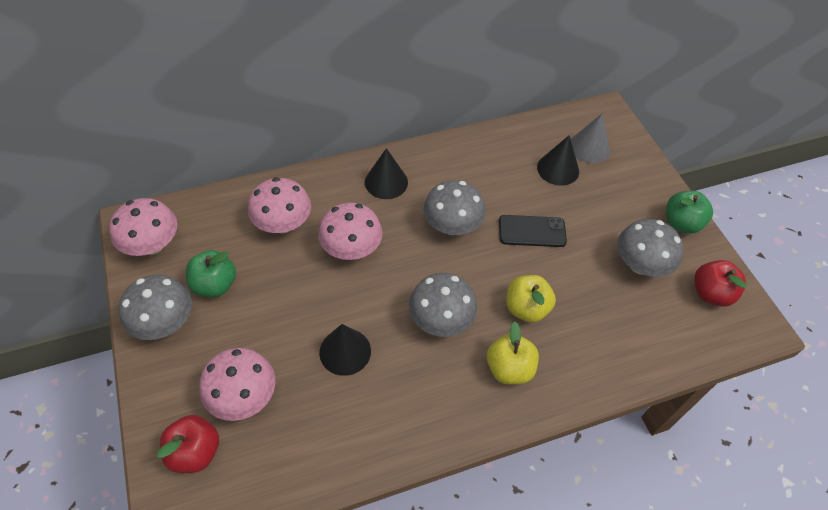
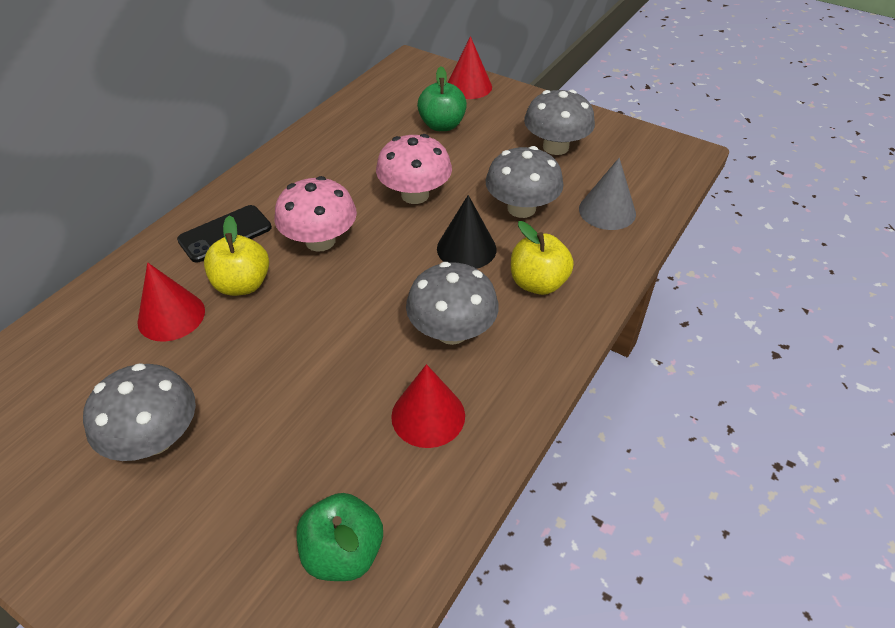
black cone: 3 -> 1
pink mushroom: 4 -> 2
red apple: 2 -> 0
red cone: 0 -> 3

